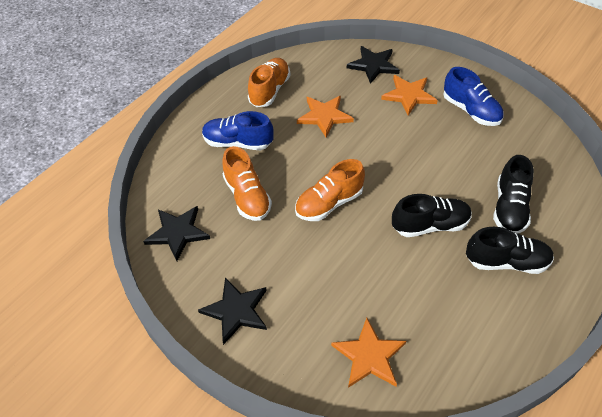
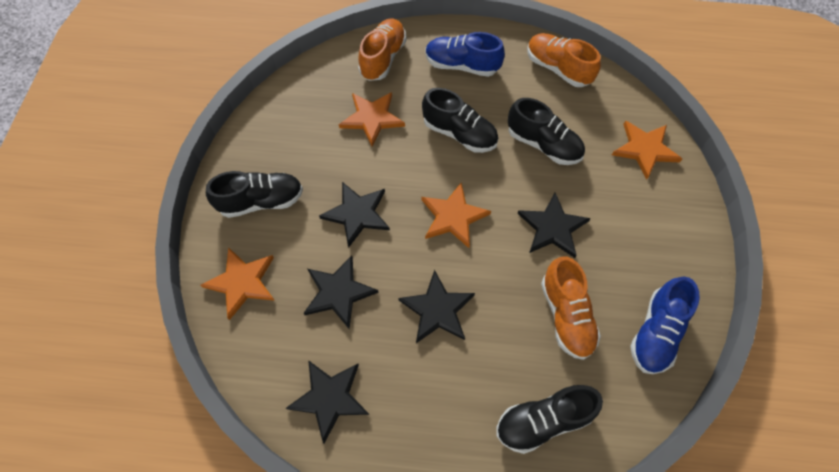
black shoe: 3 -> 4
black star: 3 -> 5
orange star: 3 -> 4

